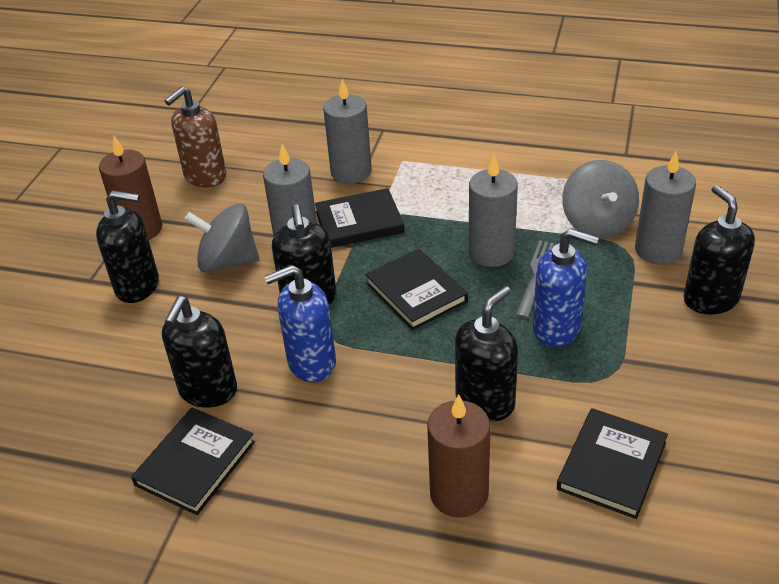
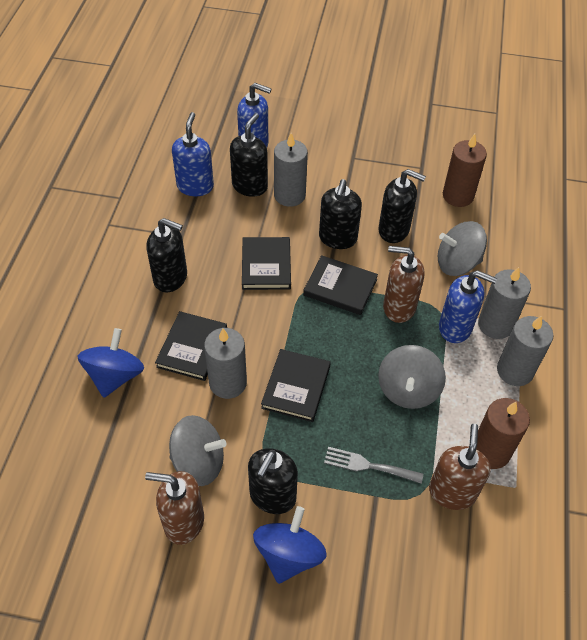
blue soap dispenser: 2 -> 3
blue spinning top: 0 -> 2
brown soap dispenser: 1 -> 3
grey spinning top: 2 -> 3

